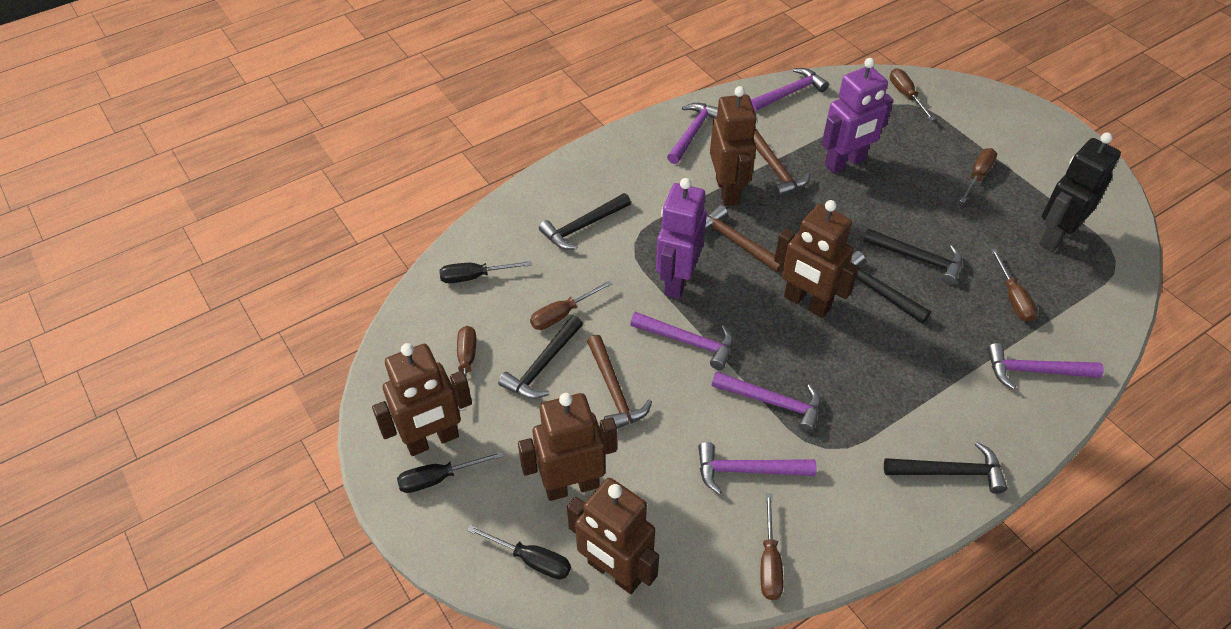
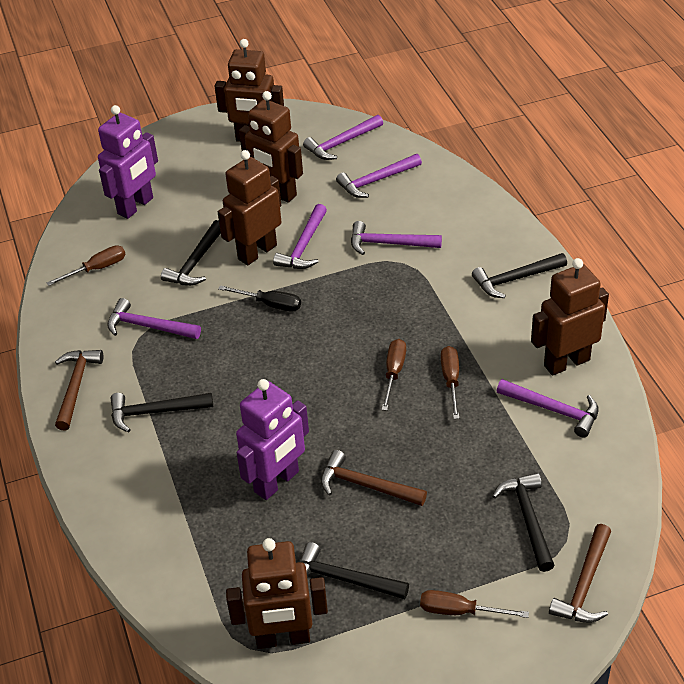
black robot: 1 -> 0
black screwdriver: 3 -> 1
brown screwdriver: 6 -> 4

